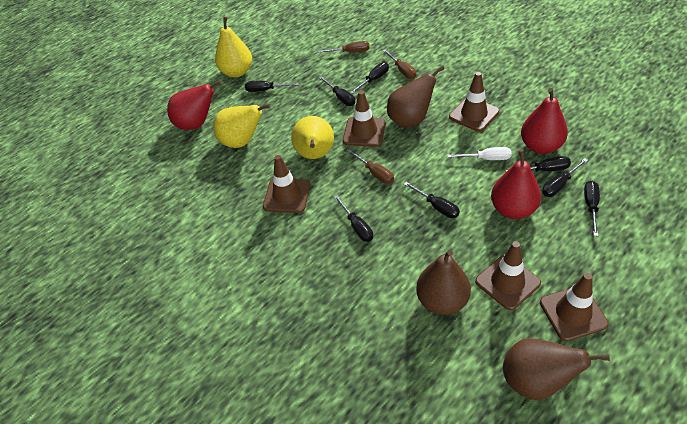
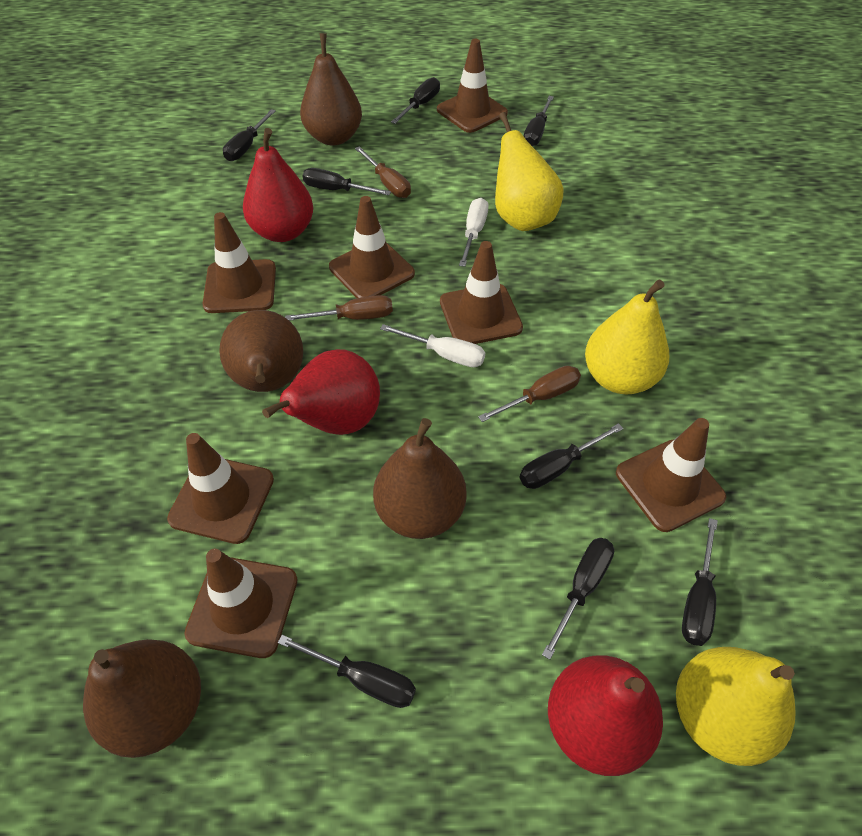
brown pear: 3 -> 4
brown traffic cone: 5 -> 7
white screwdriver: 1 -> 2

